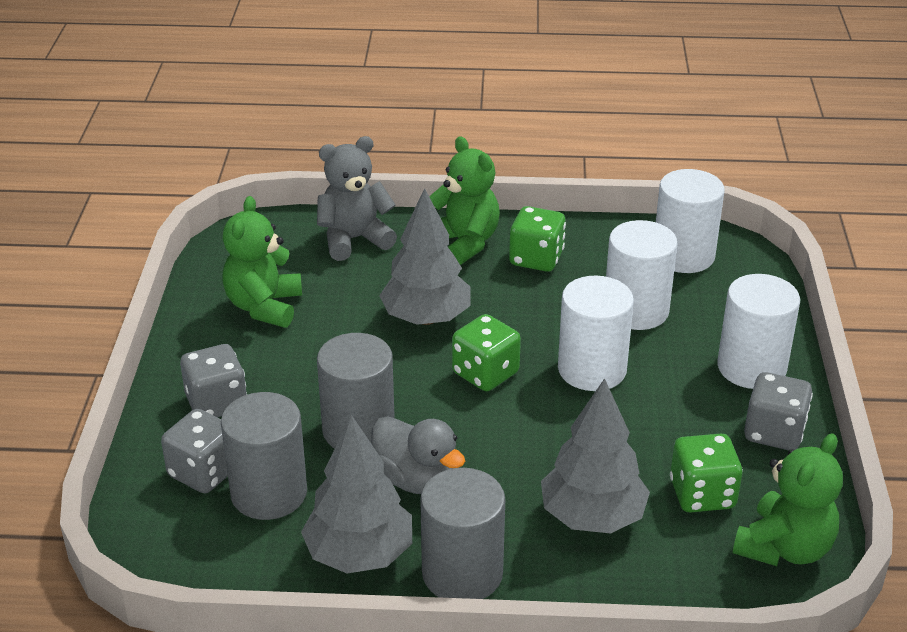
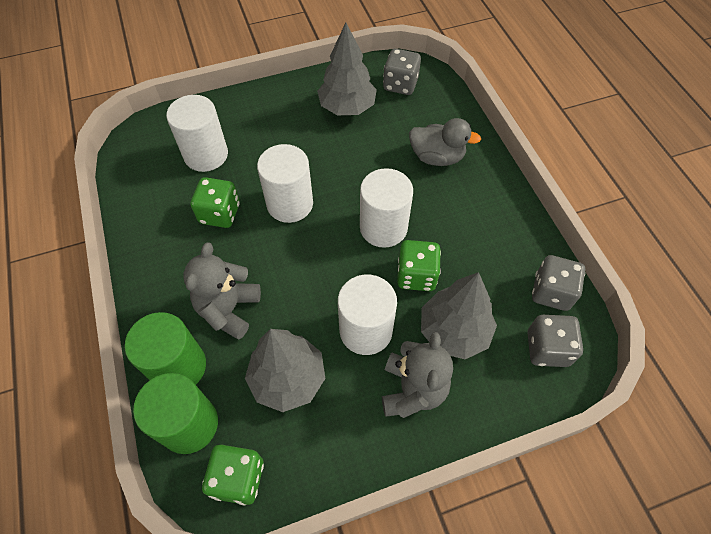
green cylinder: 0 -> 2
green teddy bear: 3 -> 0
grey cylinder: 3 -> 0
grey teddy bear: 1 -> 2

